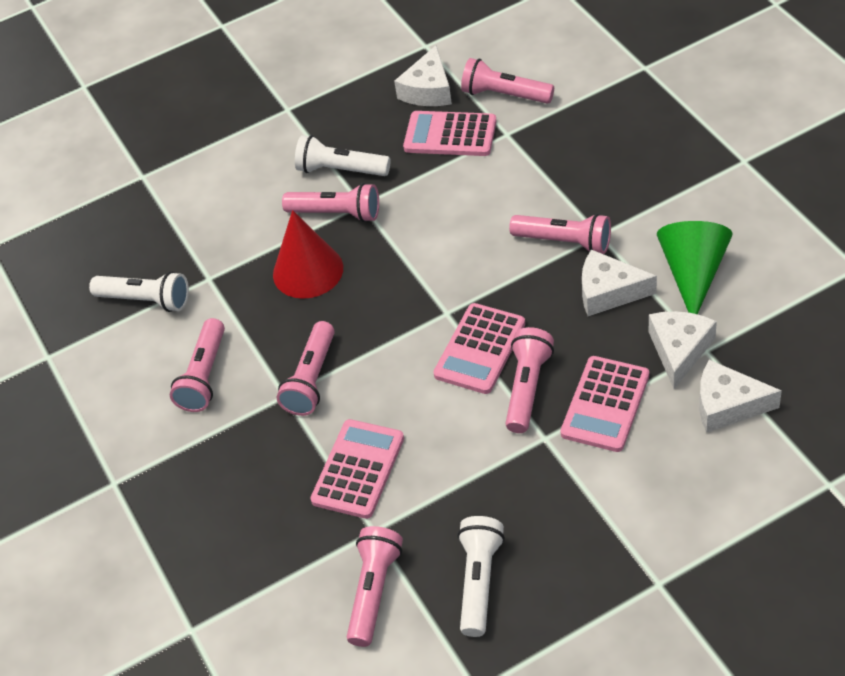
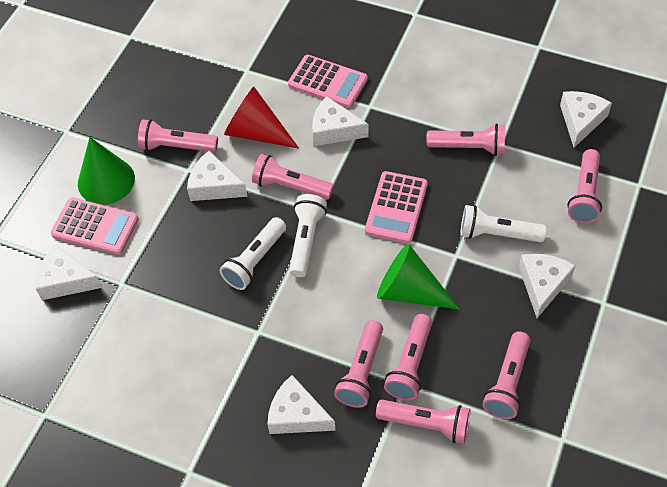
green cone: 1 -> 2
pink calculator: 4 -> 3
pink flashlight: 7 -> 8
white cheese: 4 -> 6

